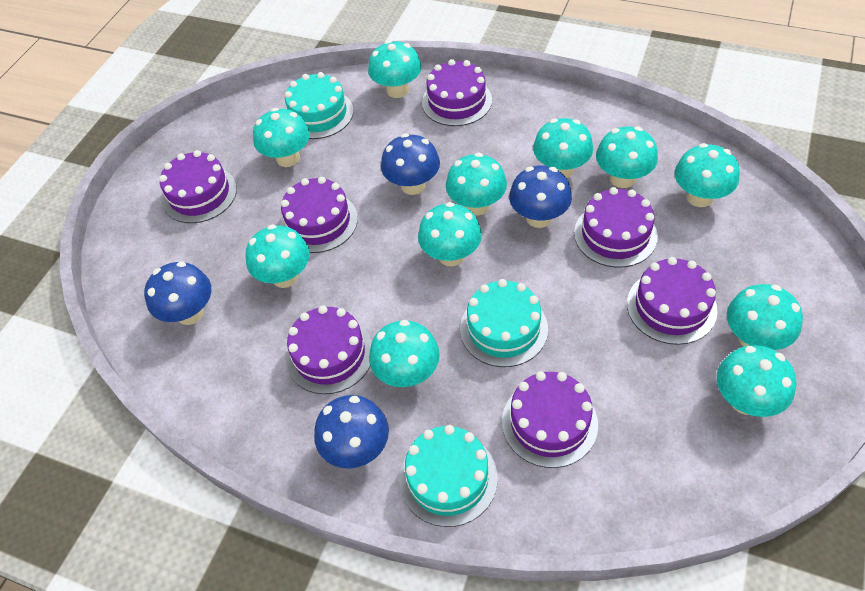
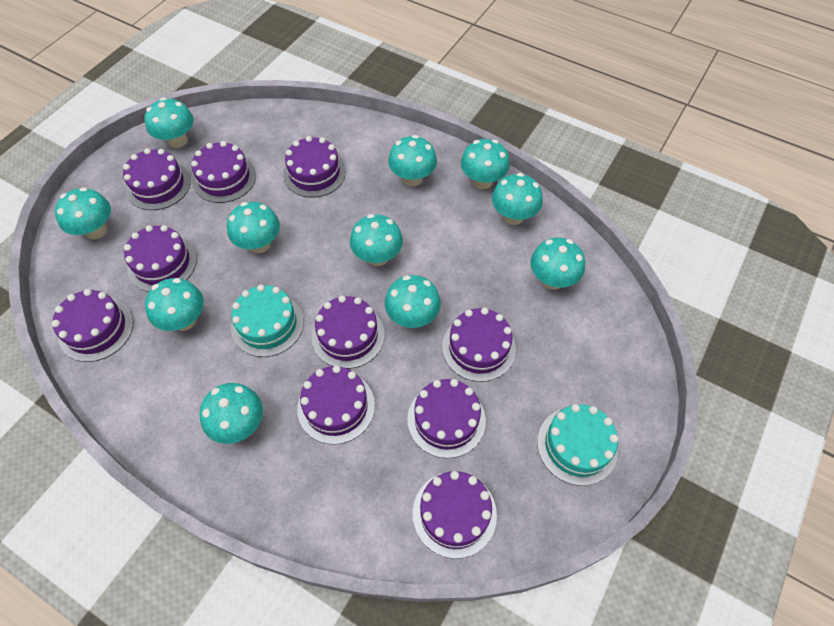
blue mushroom: 4 -> 0
purple cake: 7 -> 10
turquoise cake: 3 -> 2

